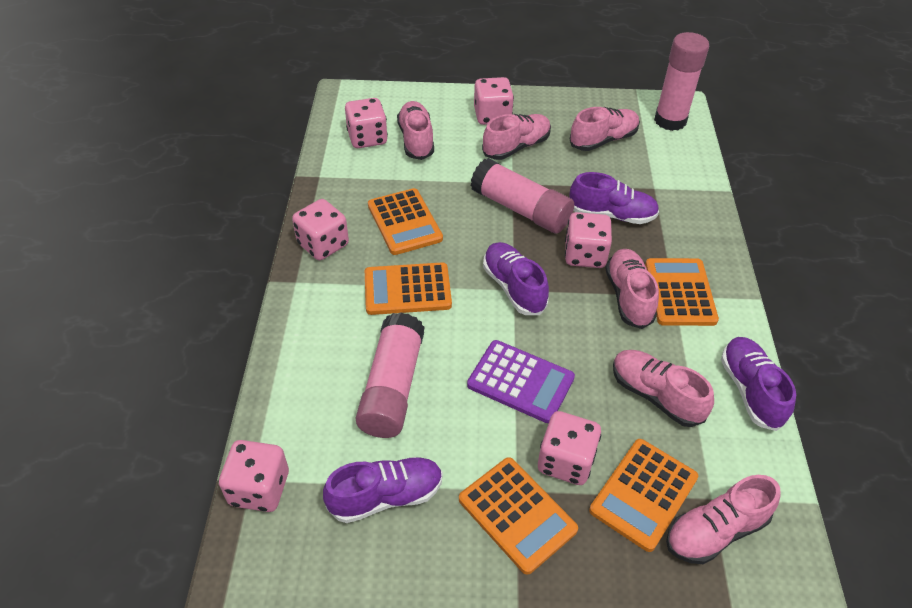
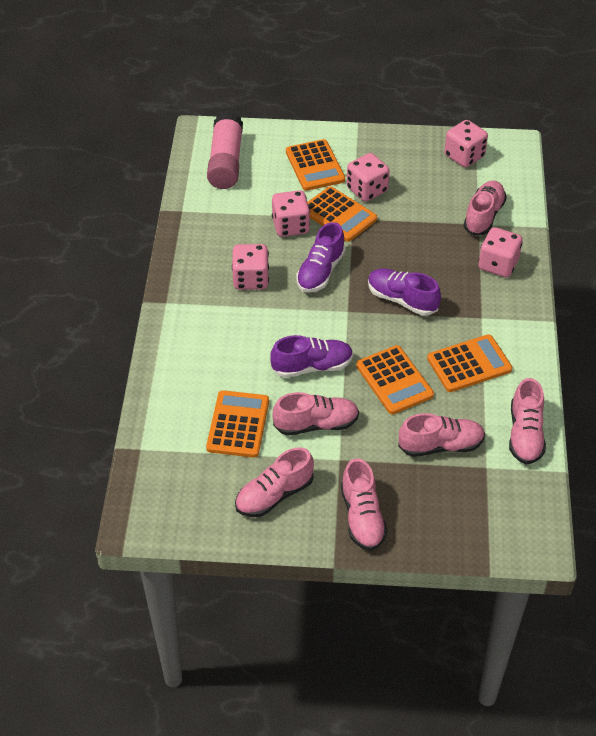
pink dice: 6 -> 5
pink glue stick: 3 -> 1
purple calculator: 1 -> 0
purple shoe: 4 -> 3

